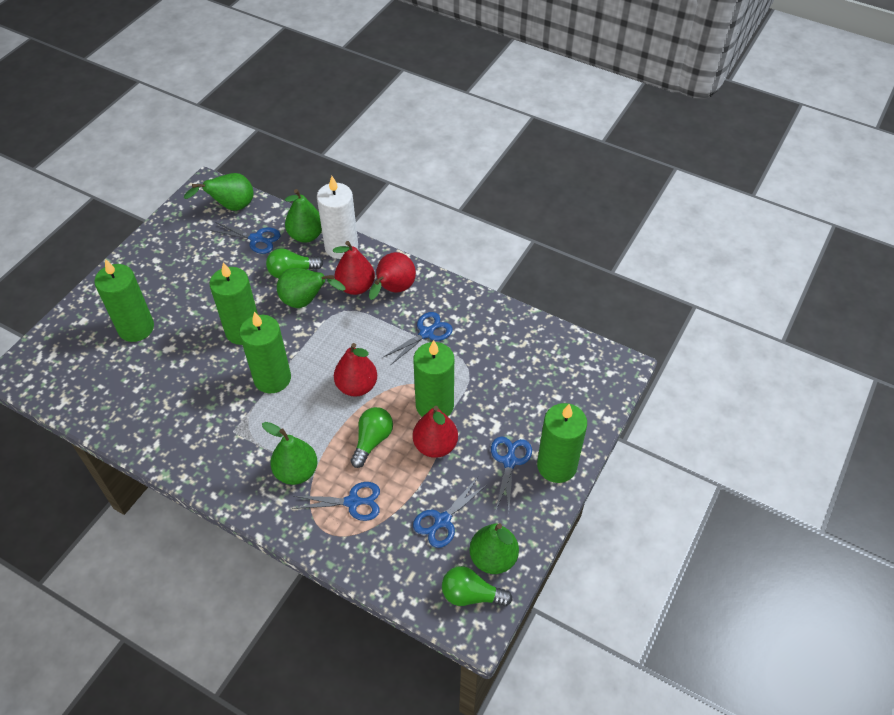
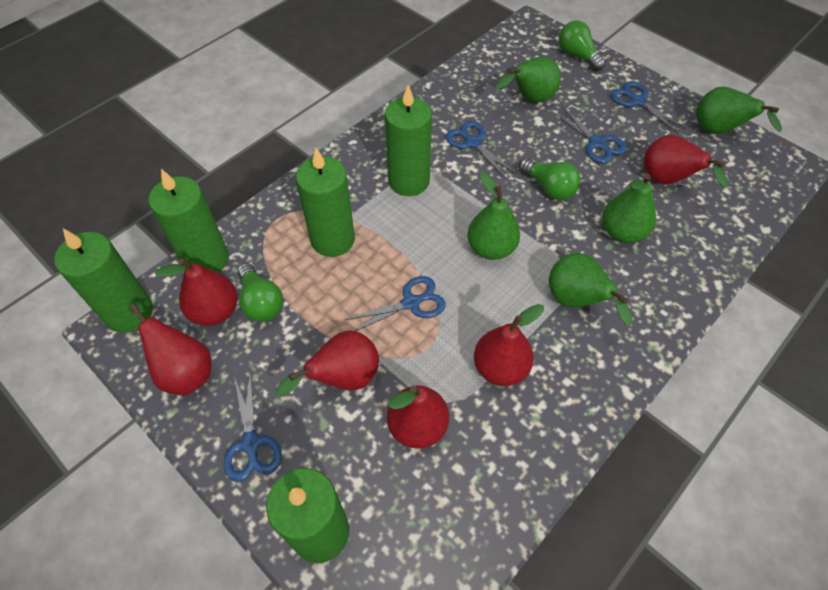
red pear: 4 -> 6
white candle: 1 -> 0

